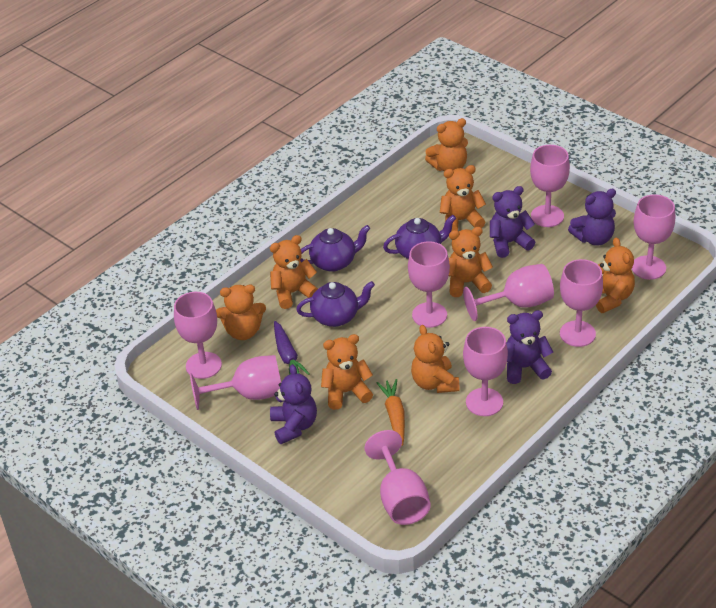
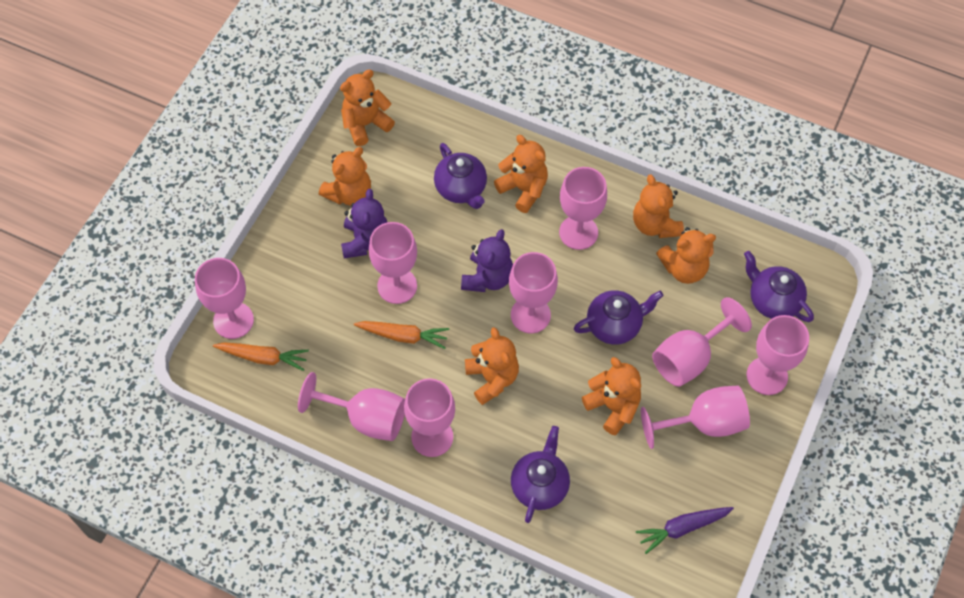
orange carrot: 1 -> 2
orange teddy bear: 8 -> 7
purple teapot: 3 -> 4
purple teddy bear: 4 -> 2

